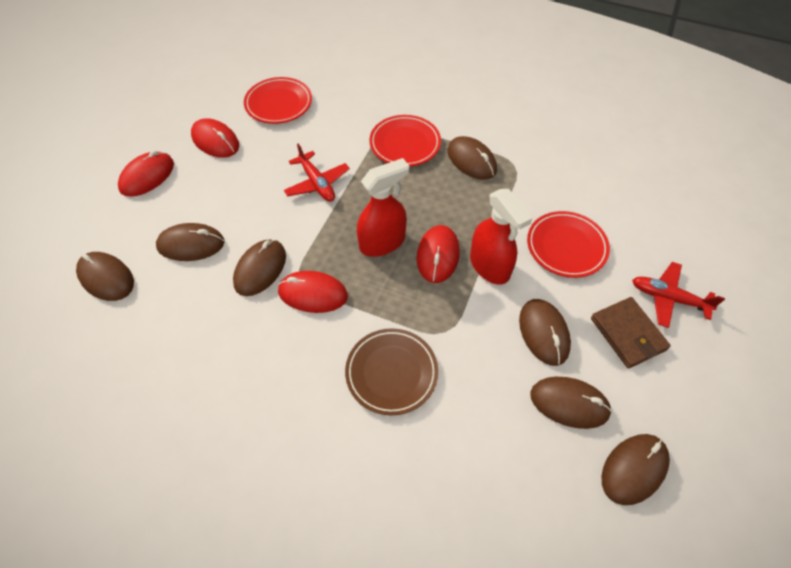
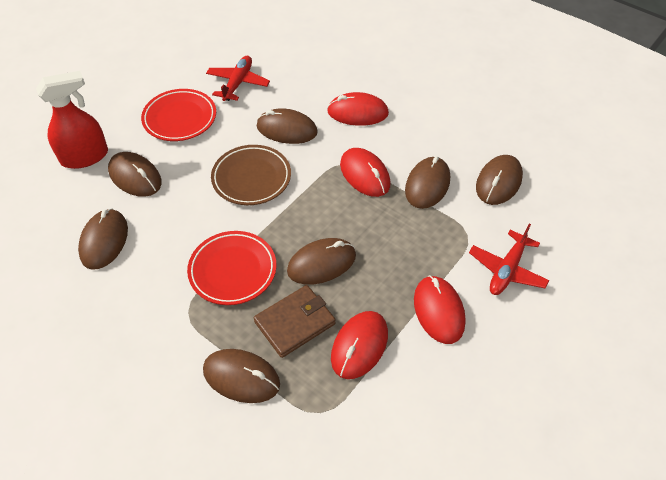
red plate: 3 -> 2
red spray bottle: 2 -> 1

